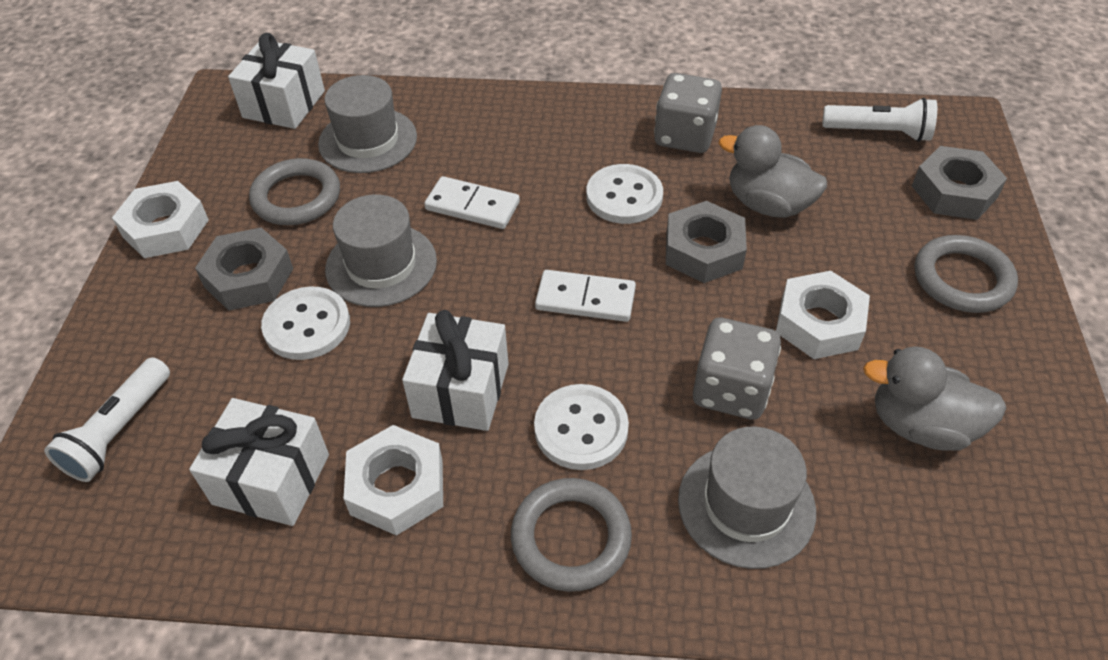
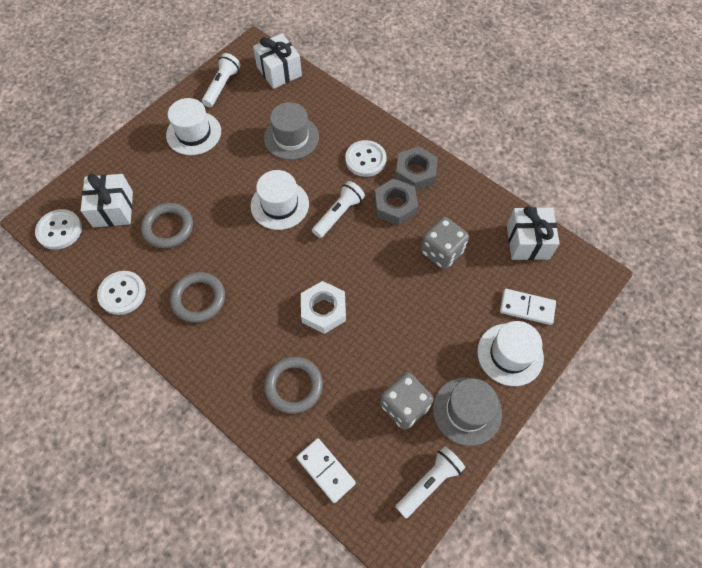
grey duck: 2 -> 0
grey hat: 3 -> 2
grey nut: 3 -> 2
white flashlight: 2 -> 3
white hat: 0 -> 3
white nut: 3 -> 1

